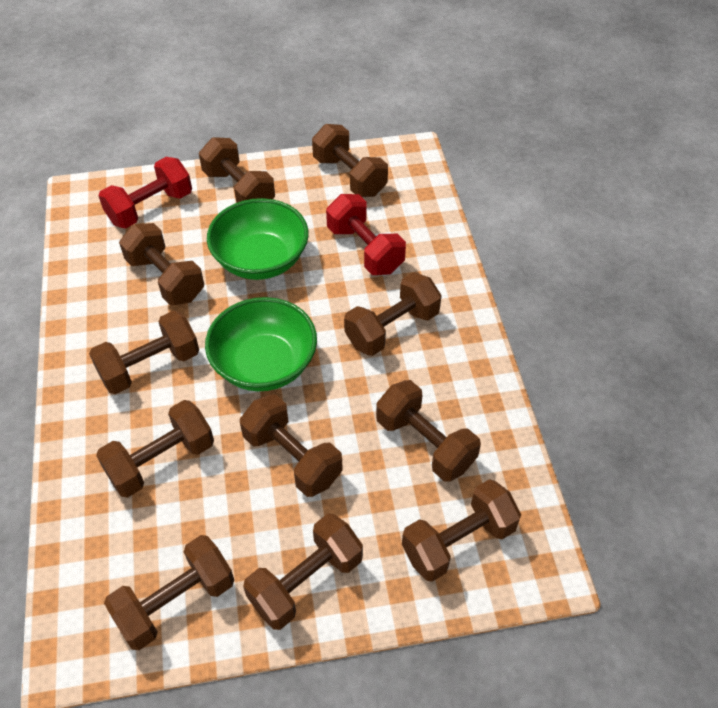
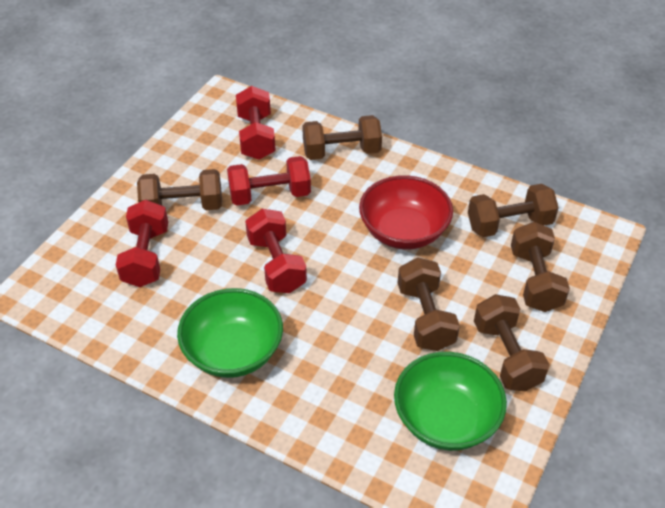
brown dumbbell: 11 -> 6
red bowl: 0 -> 1
red dumbbell: 2 -> 4

